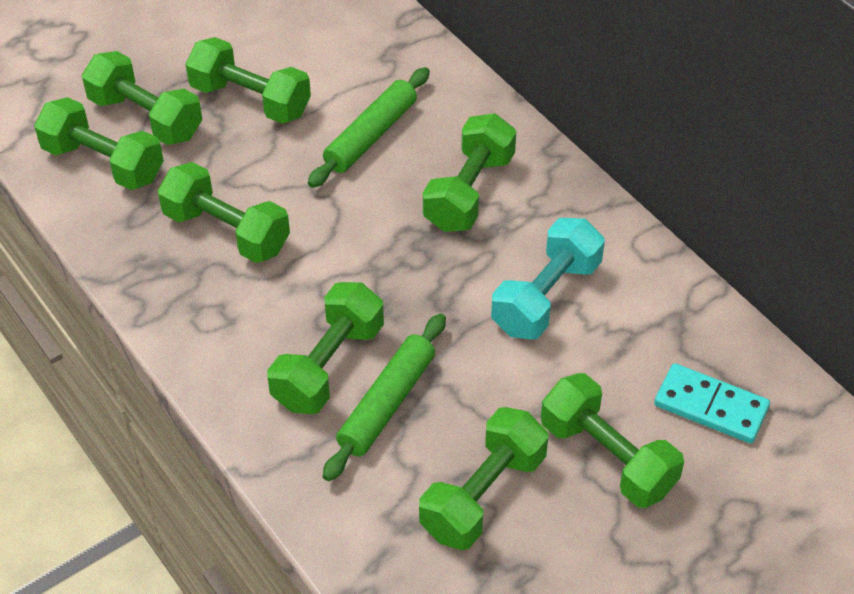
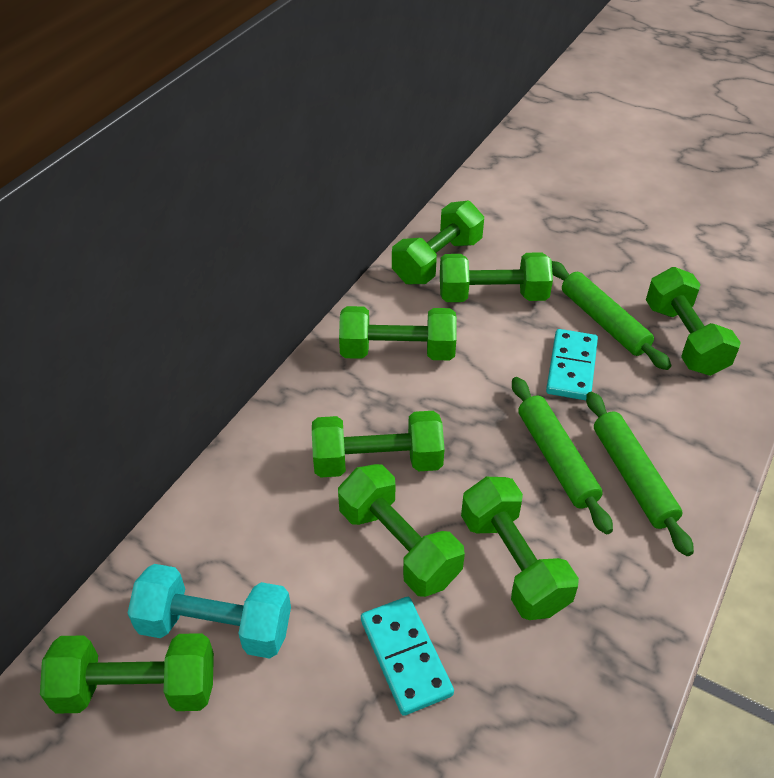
green rolling pin: 2 -> 3
turquoise domino: 1 -> 2

